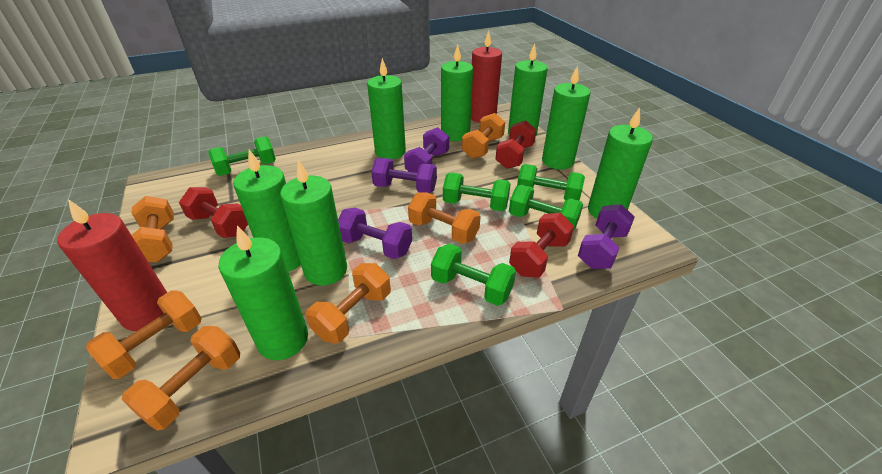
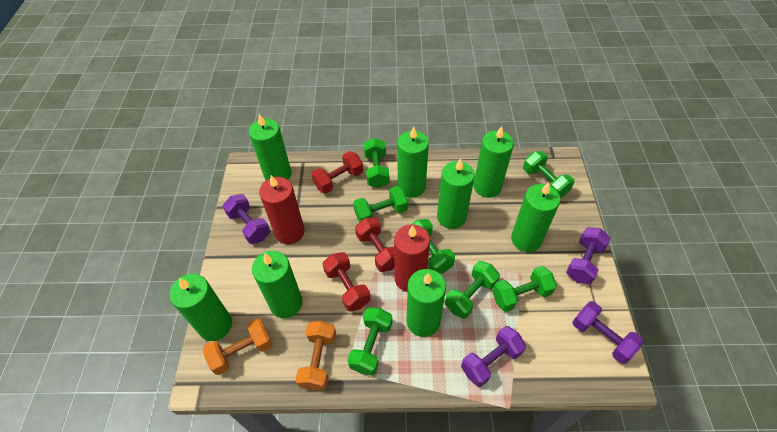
green dumbbell: 5 -> 7
orange dumbbell: 6 -> 2

